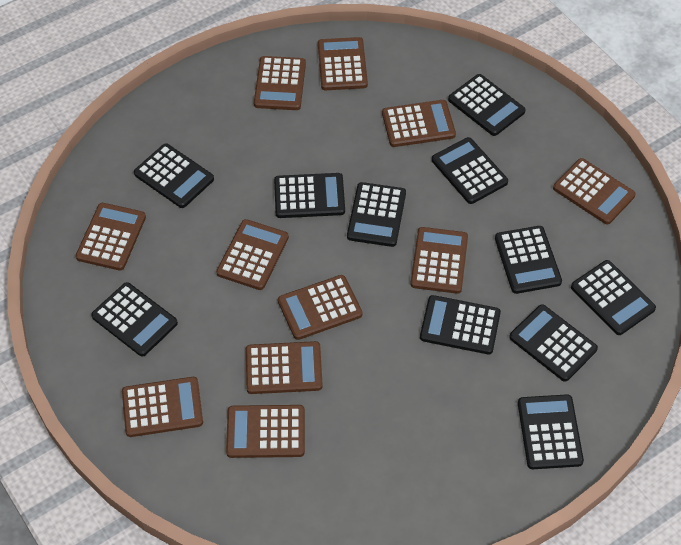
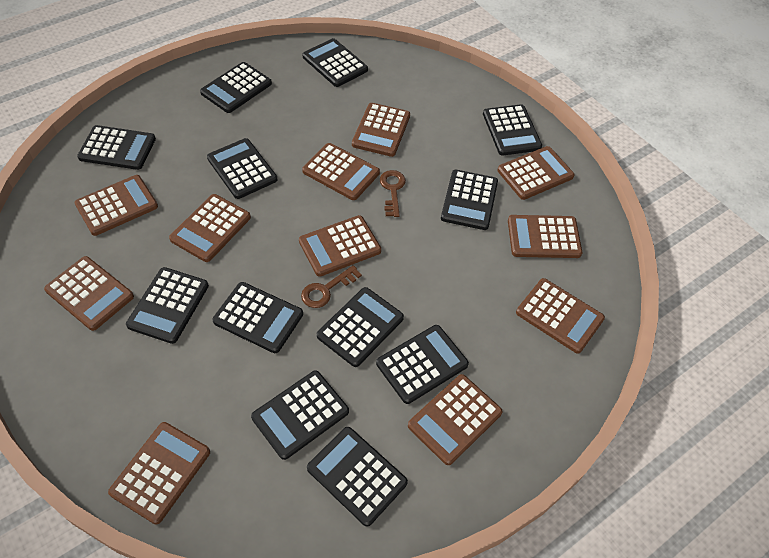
black calculator: 11 -> 12
brown key: 0 -> 2

